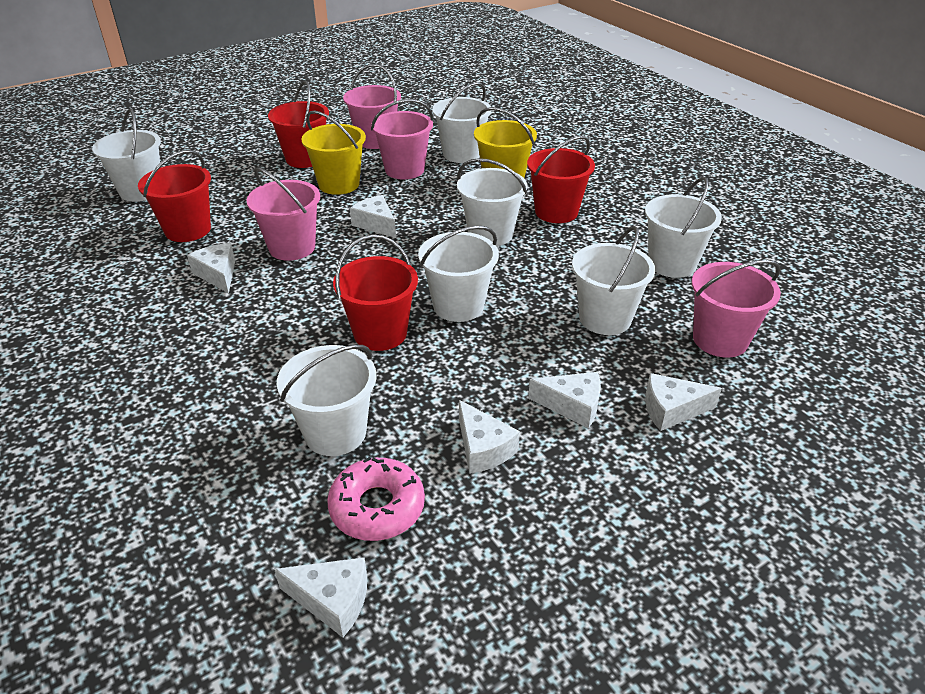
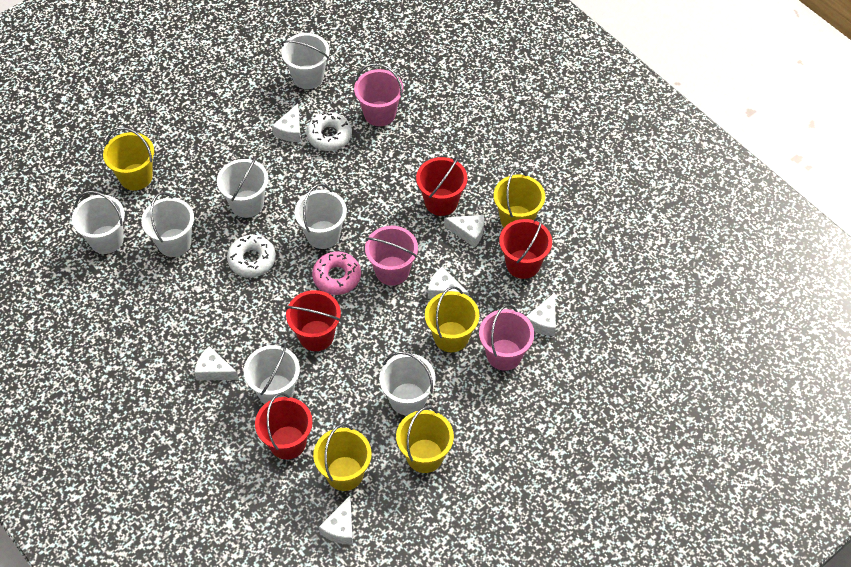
pink bucket: 4 -> 3
white donut: 0 -> 2
yellow bucket: 2 -> 5

